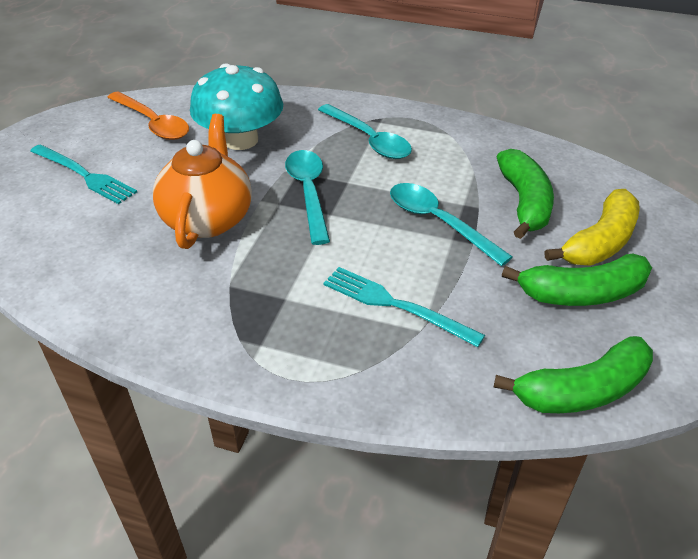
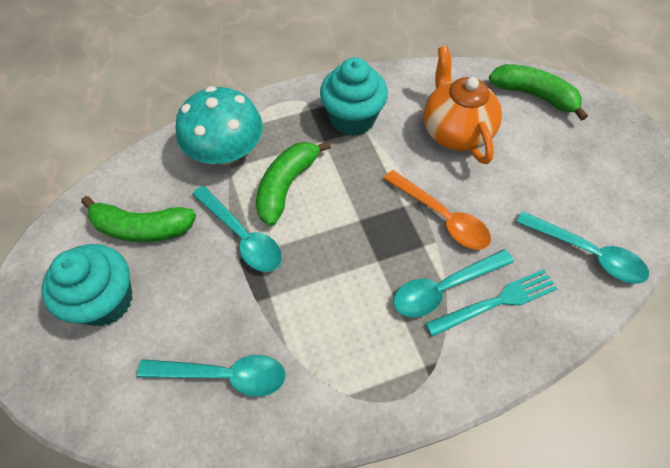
turquoise cupcake: 0 -> 2
turquoise fork: 2 -> 1
turquoise spoon: 3 -> 4
yellow banana: 1 -> 0

